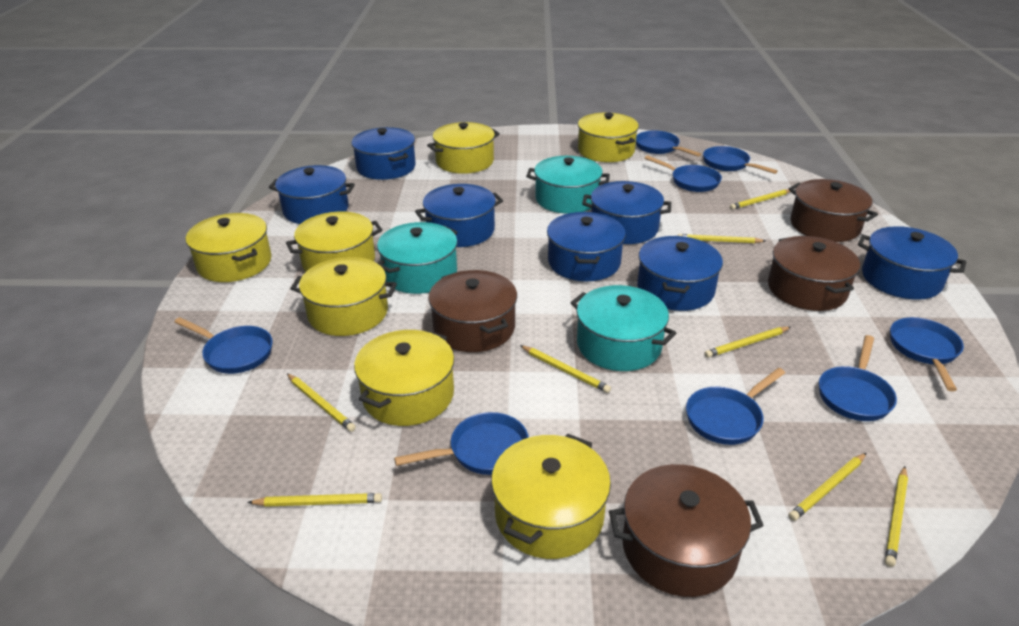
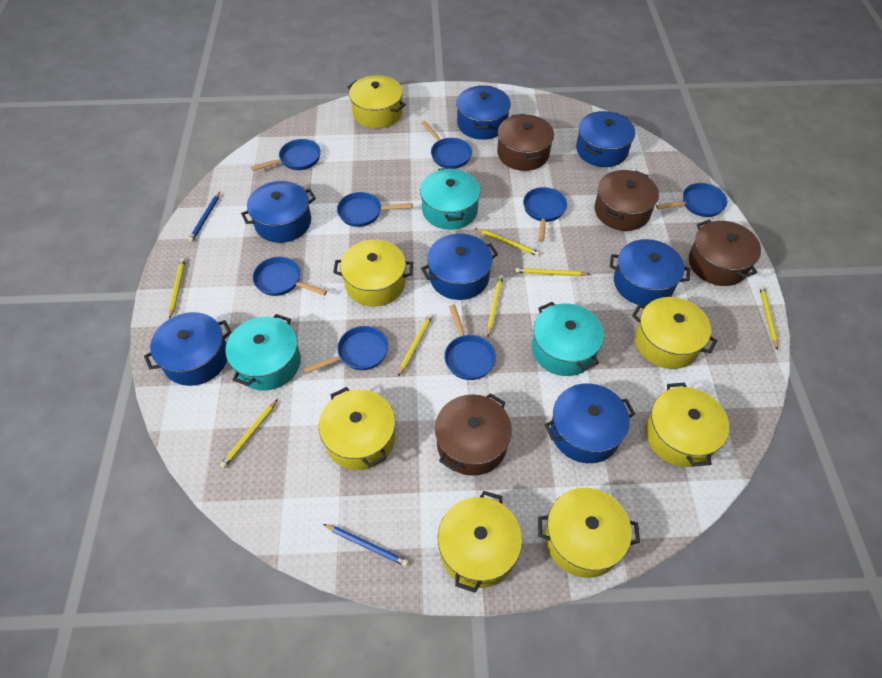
blue pencil: 0 -> 2
yellow pencil: 8 -> 7

